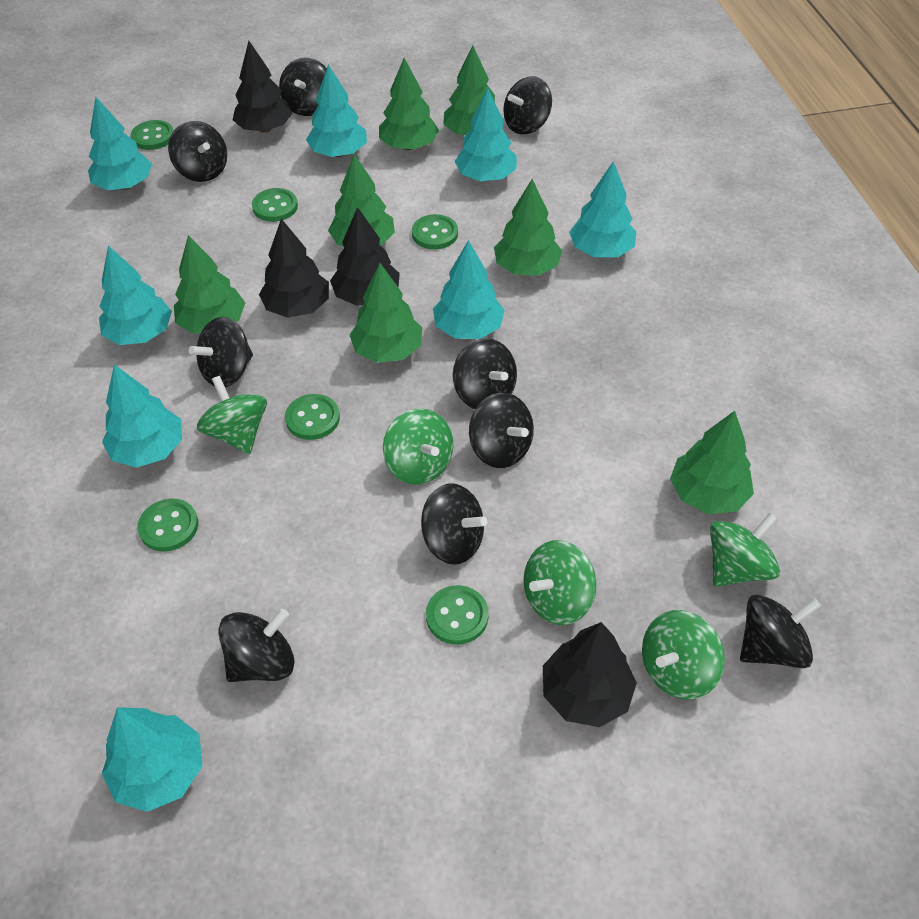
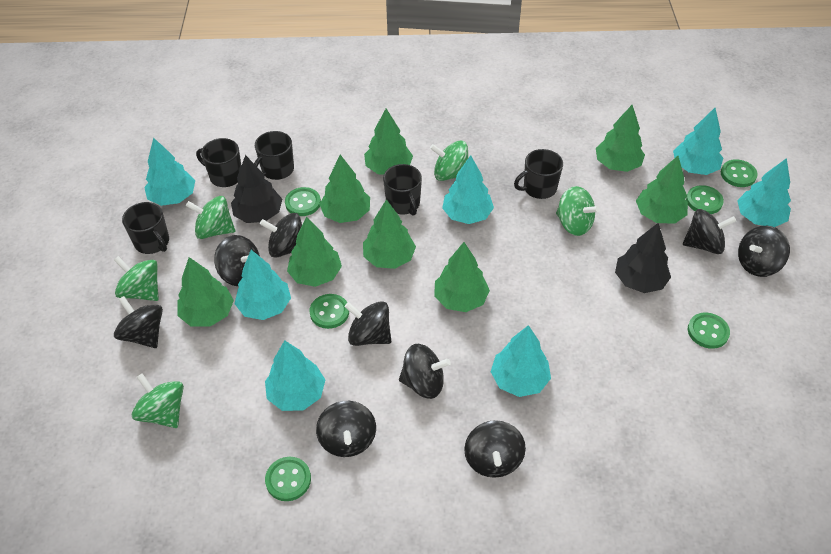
black mug: 0 -> 5
black tree: 4 -> 2
green tree: 7 -> 8
turquoise tree: 8 -> 7

